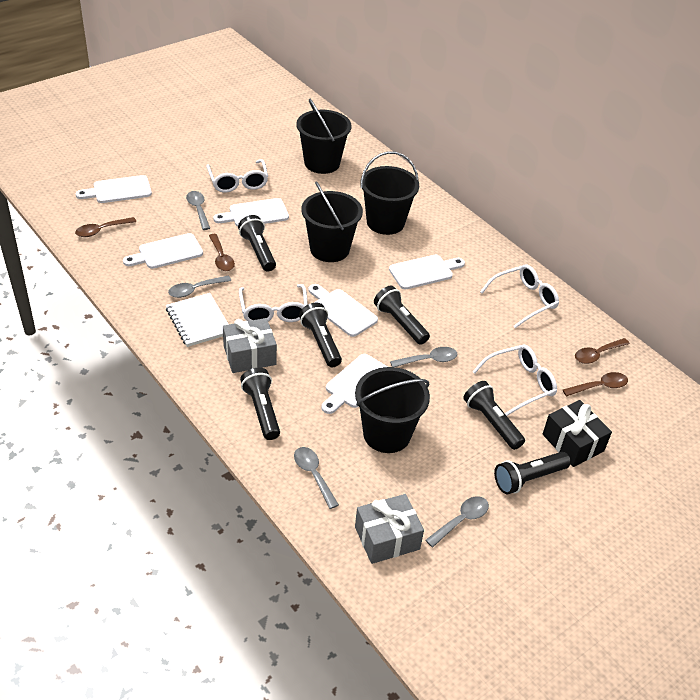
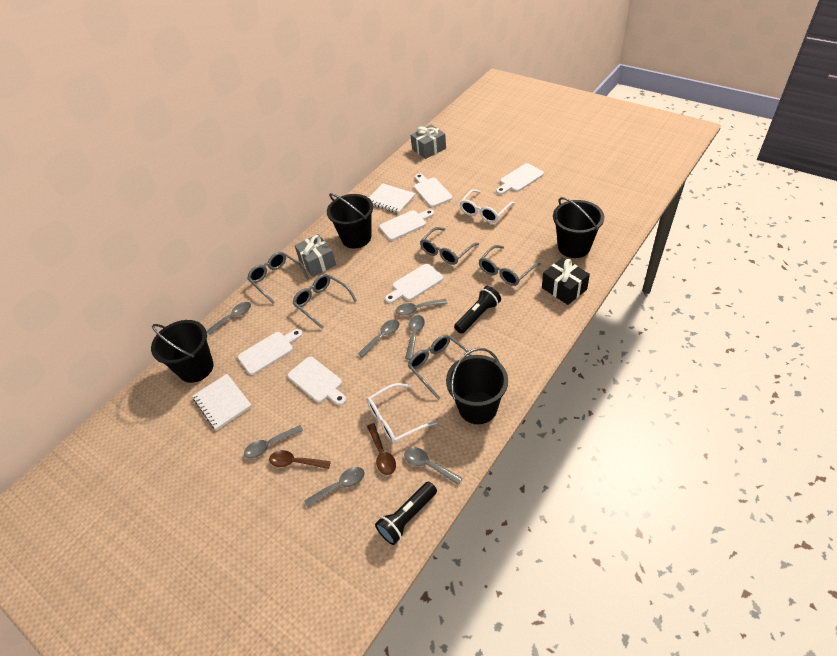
black flashlight: 6 -> 2
brown spoon: 4 -> 2
grey glasses: 0 -> 5
grey spoon: 5 -> 7
white glasses: 4 -> 2
white notebook: 1 -> 2

